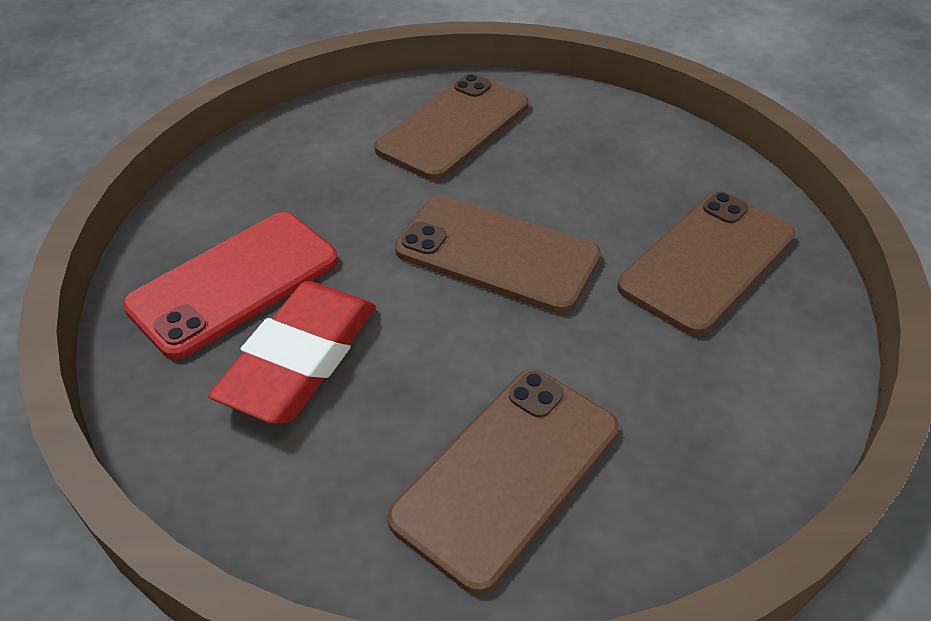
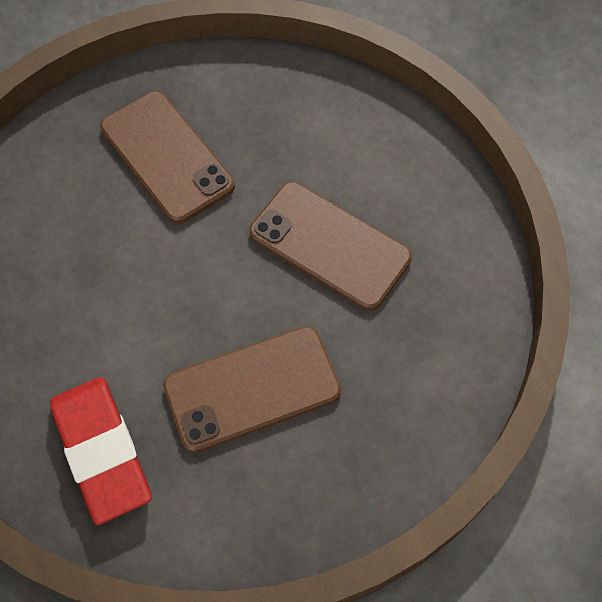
brown phone: 4 -> 3
red phone: 1 -> 0

